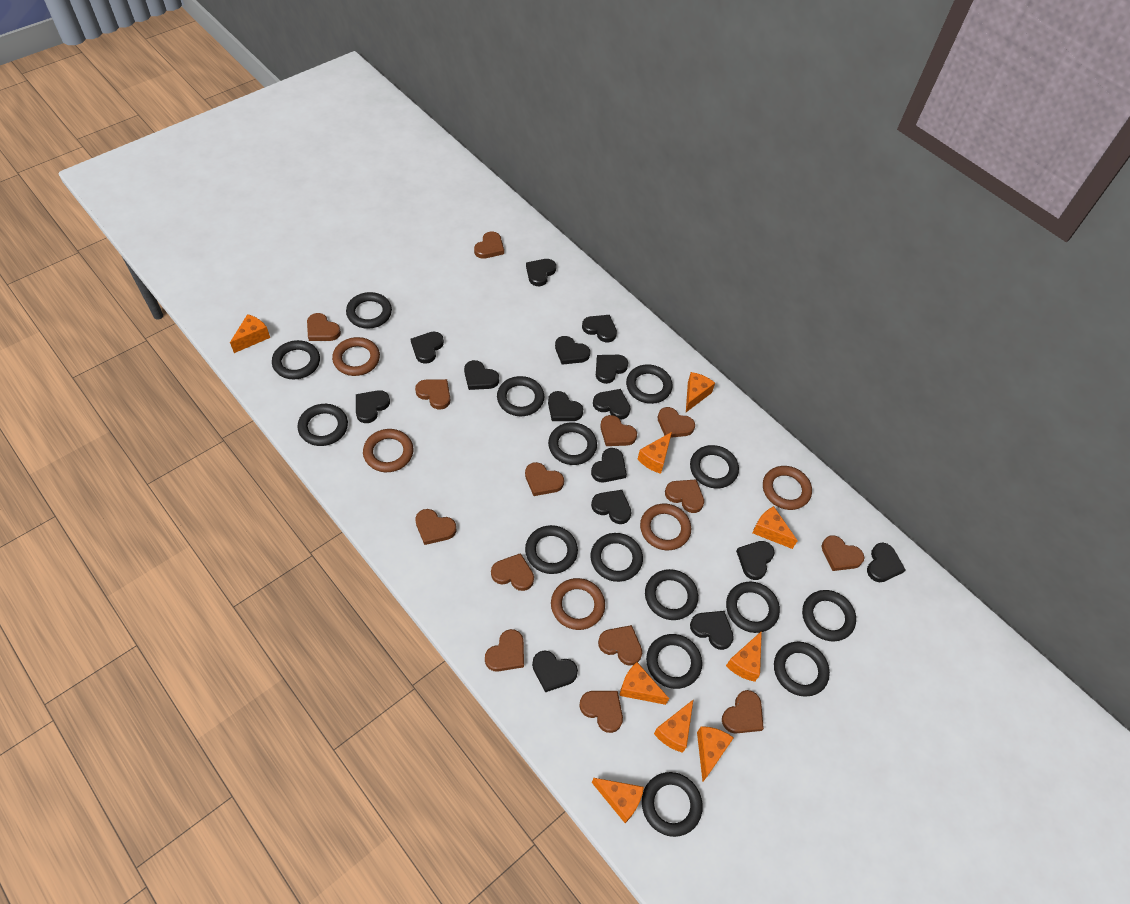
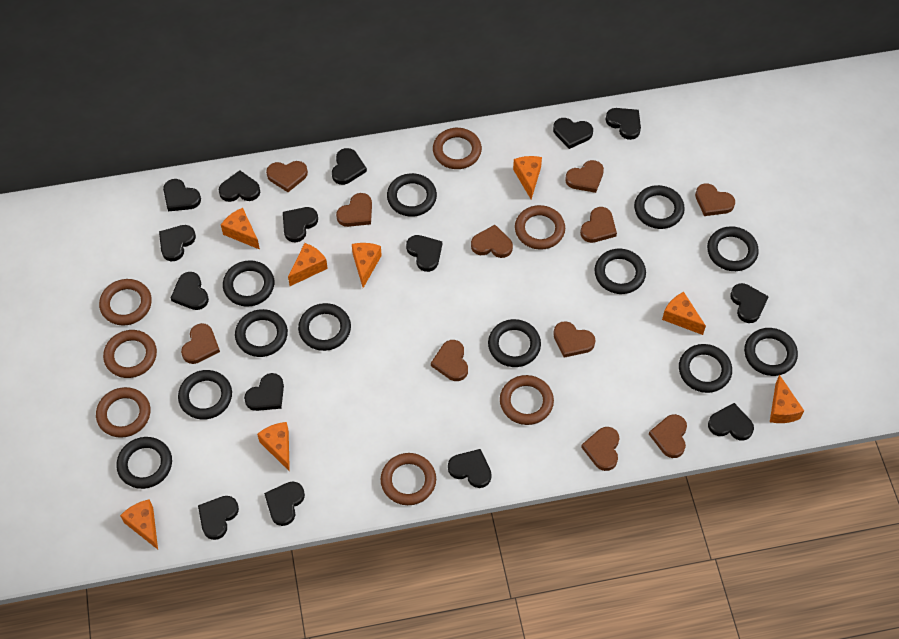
black ring: 15 -> 12
brown heart: 14 -> 11
brown ring: 5 -> 7
orange cheese: 9 -> 8

